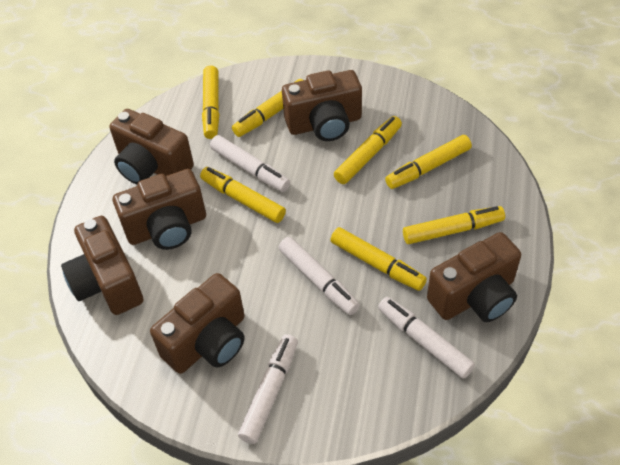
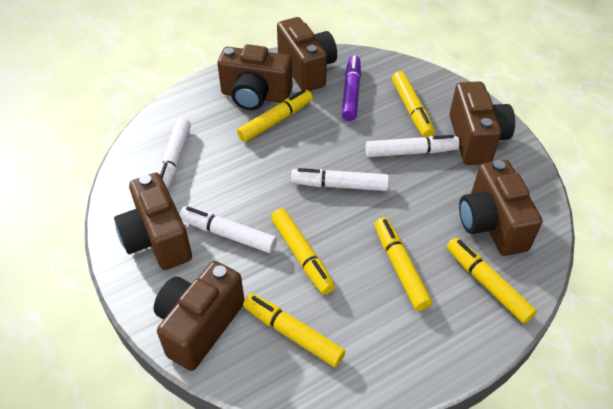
purple marker: 0 -> 1
yellow marker: 7 -> 6

